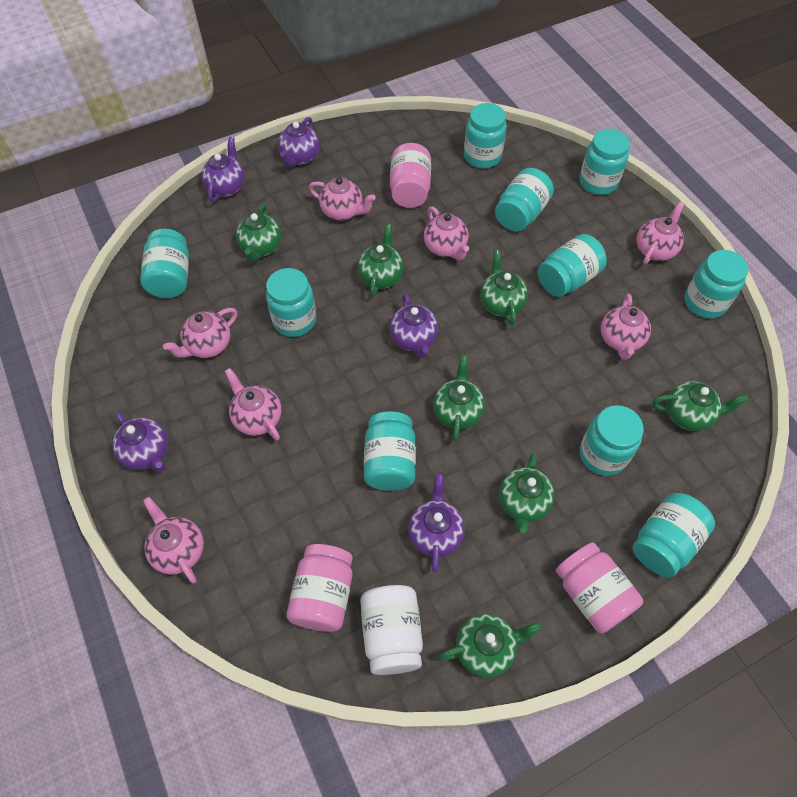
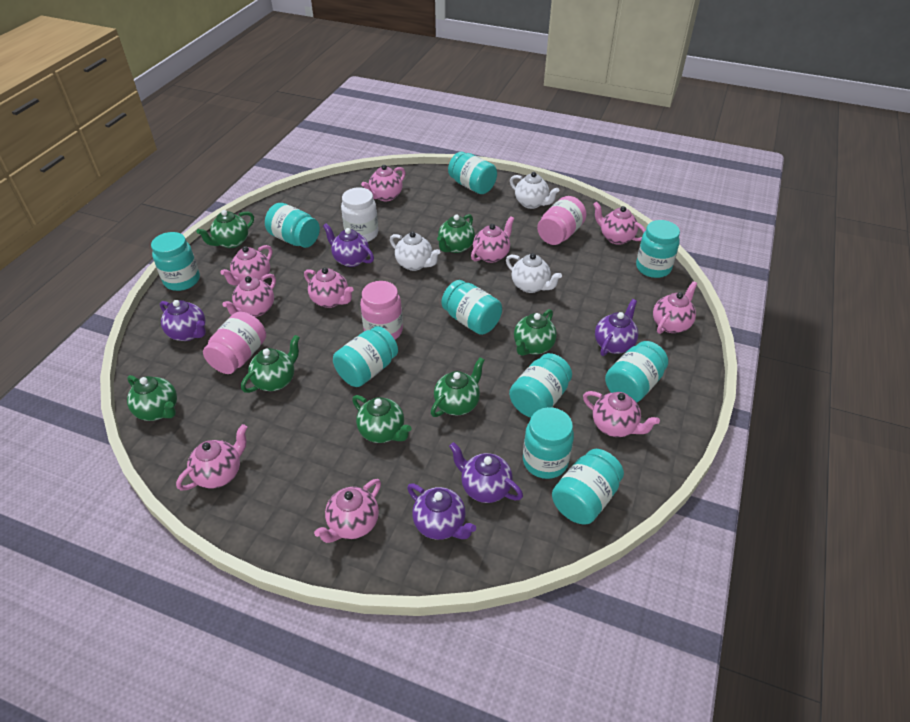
pink teapot: 7 -> 10
white teapot: 0 -> 3

